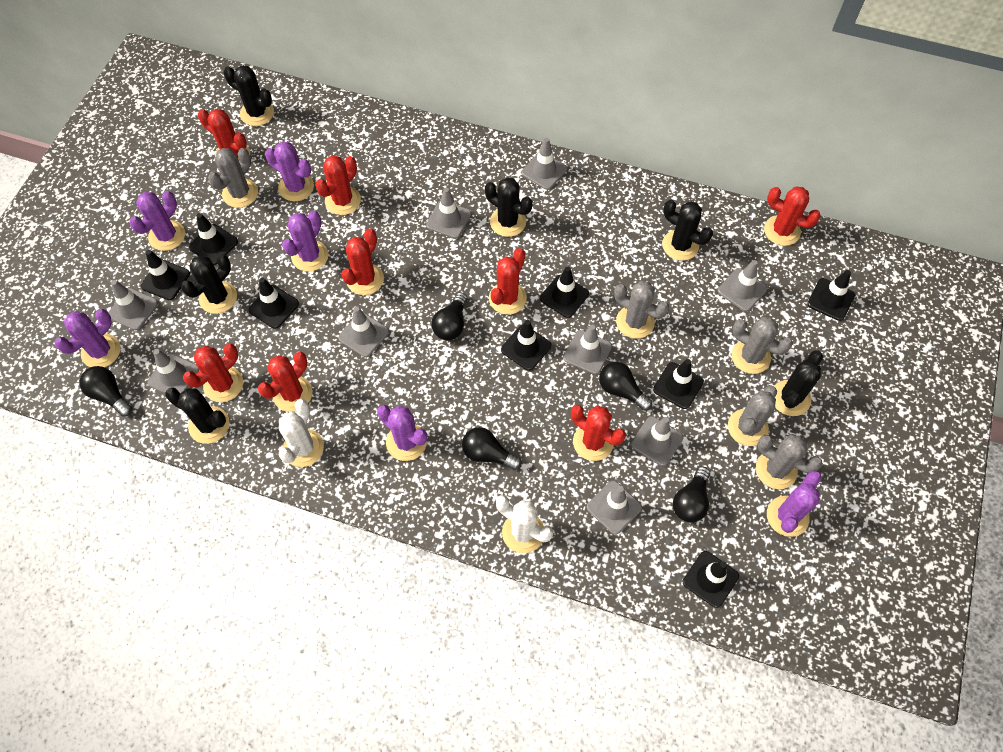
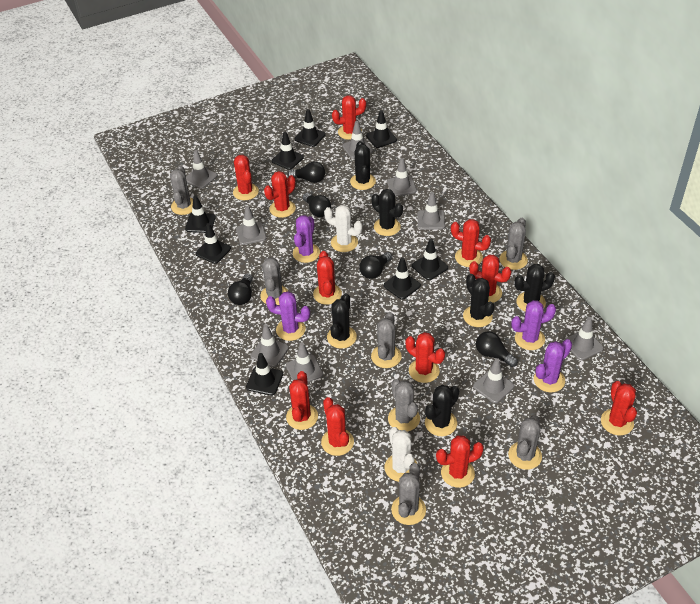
grey cactus: 5 -> 7
purple cactus: 6 -> 4
red cactus: 8 -> 11

